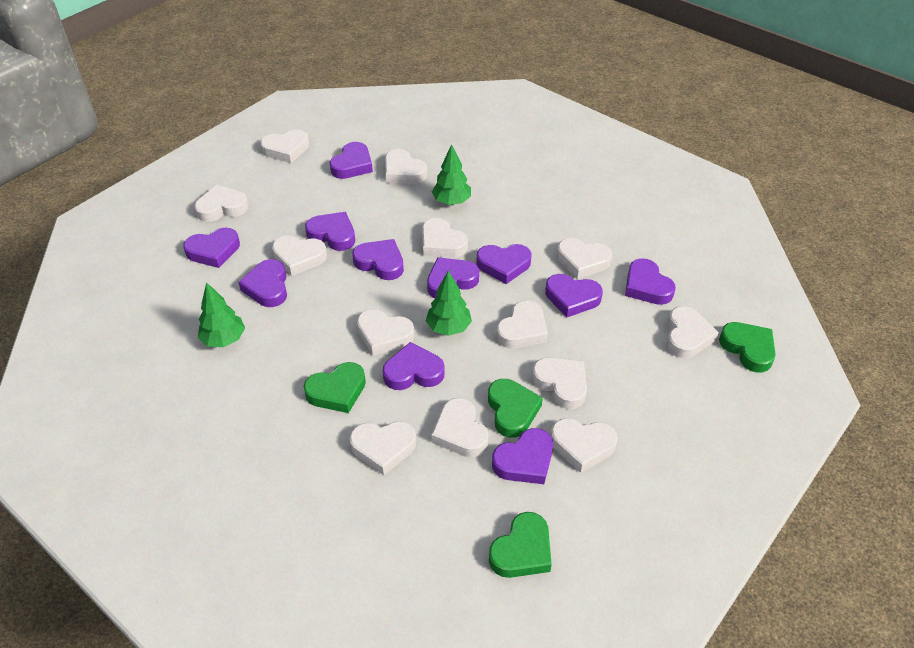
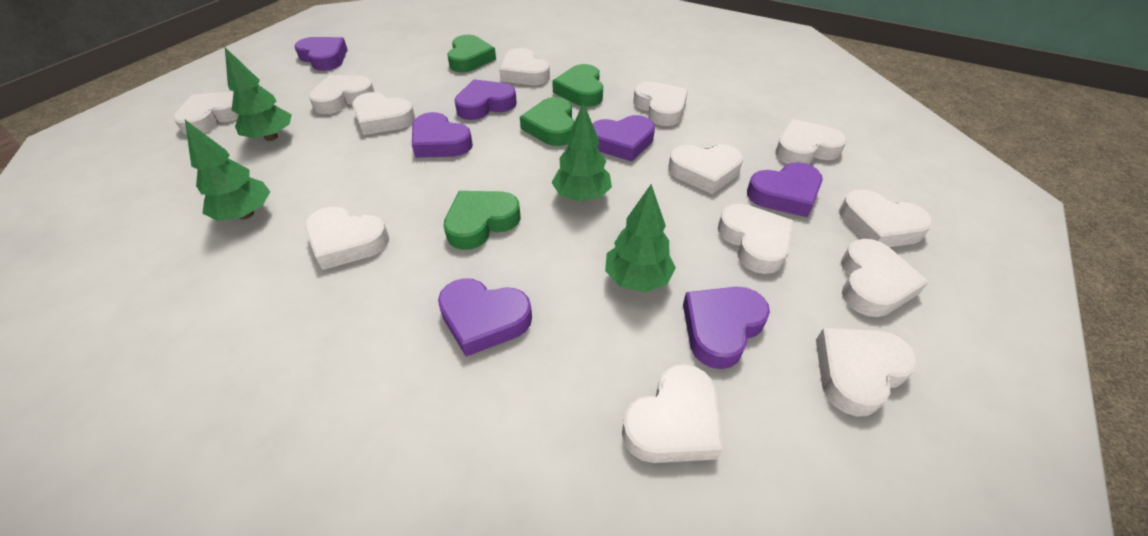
green tree: 3 -> 4
purple heart: 11 -> 7

